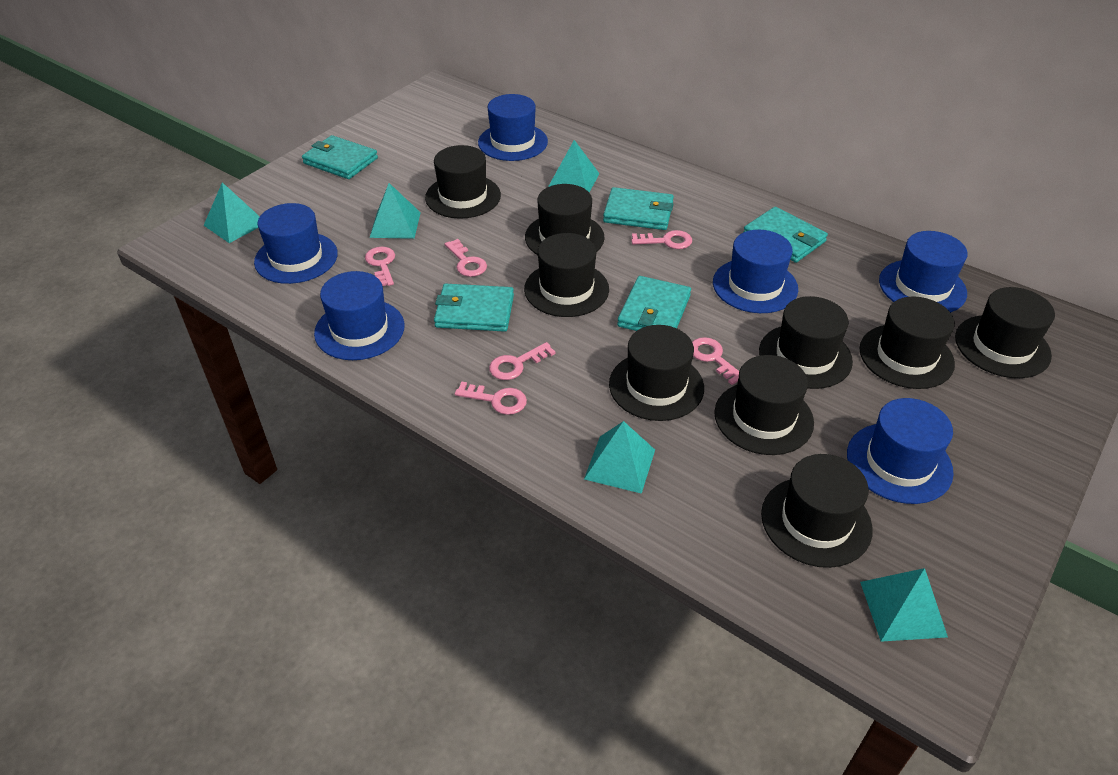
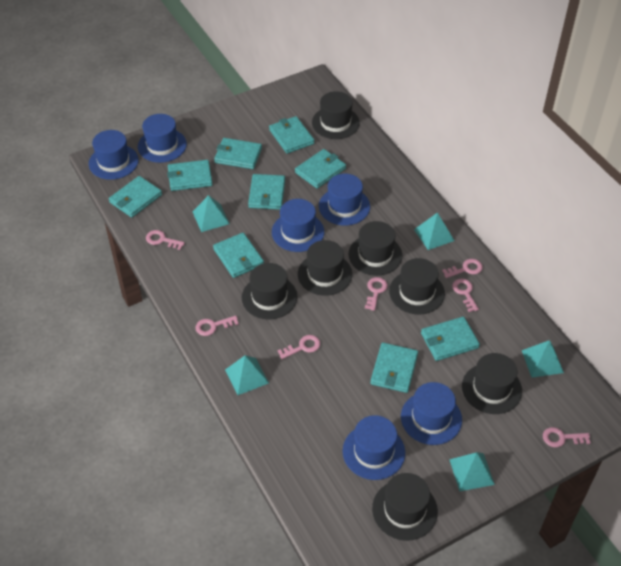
black hat: 9 -> 7
pink key: 6 -> 7
turquoise wallet: 5 -> 9

